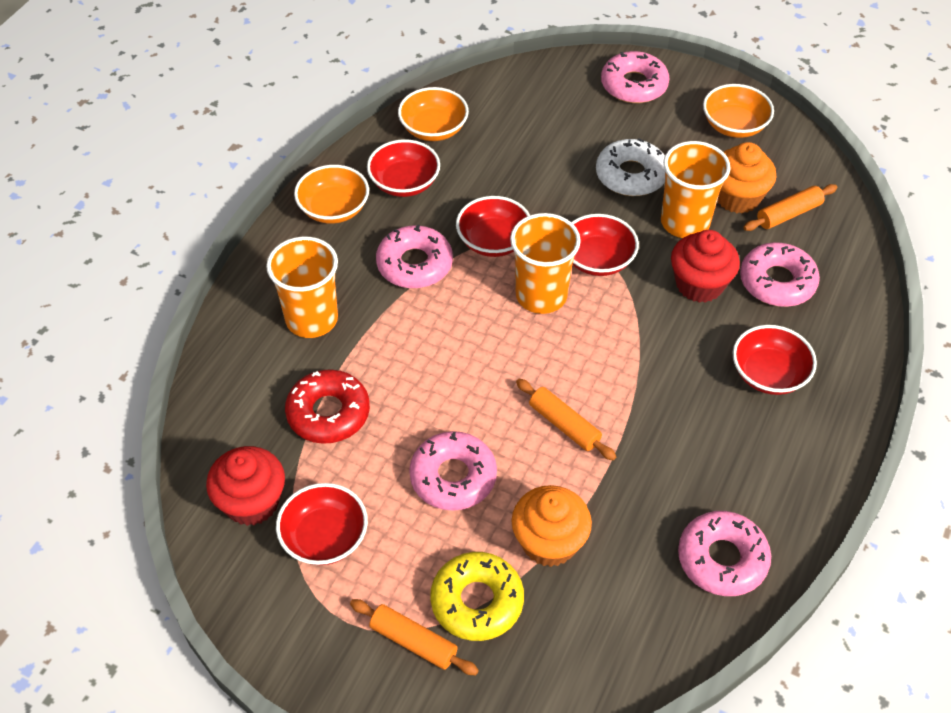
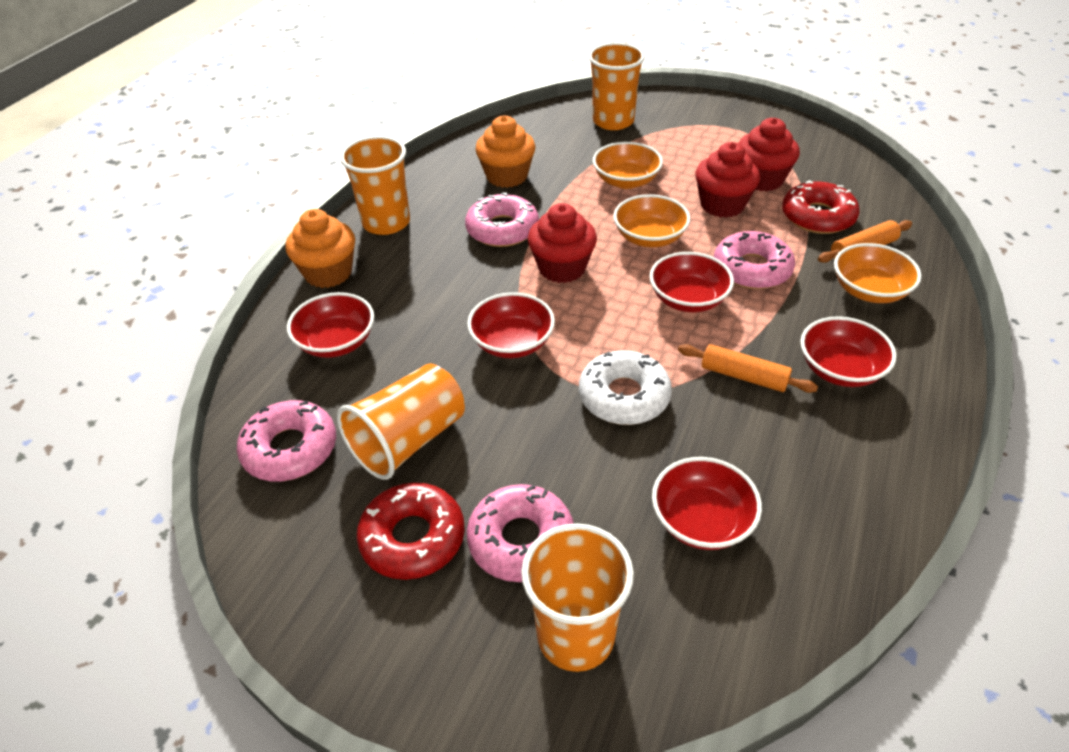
orange cup: 3 -> 4
orange rolling pin: 3 -> 2
pink donut: 5 -> 4
red cupcake: 2 -> 3
red donut: 1 -> 2
yellow donut: 1 -> 0

